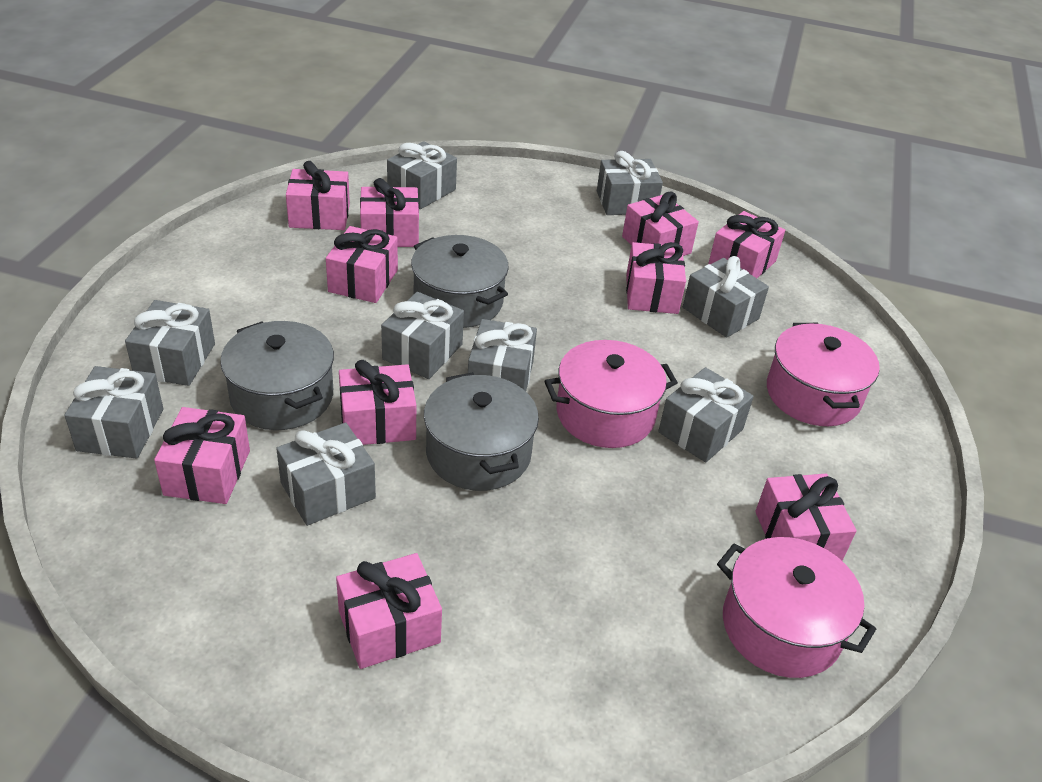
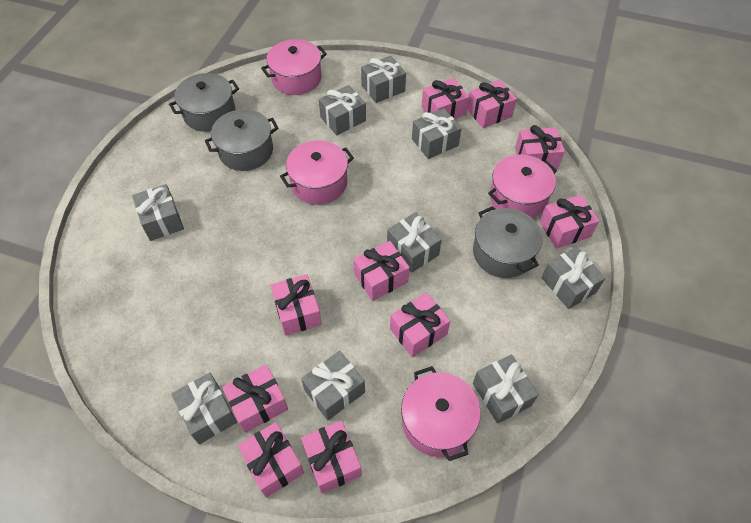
pink pot: 3 -> 4

